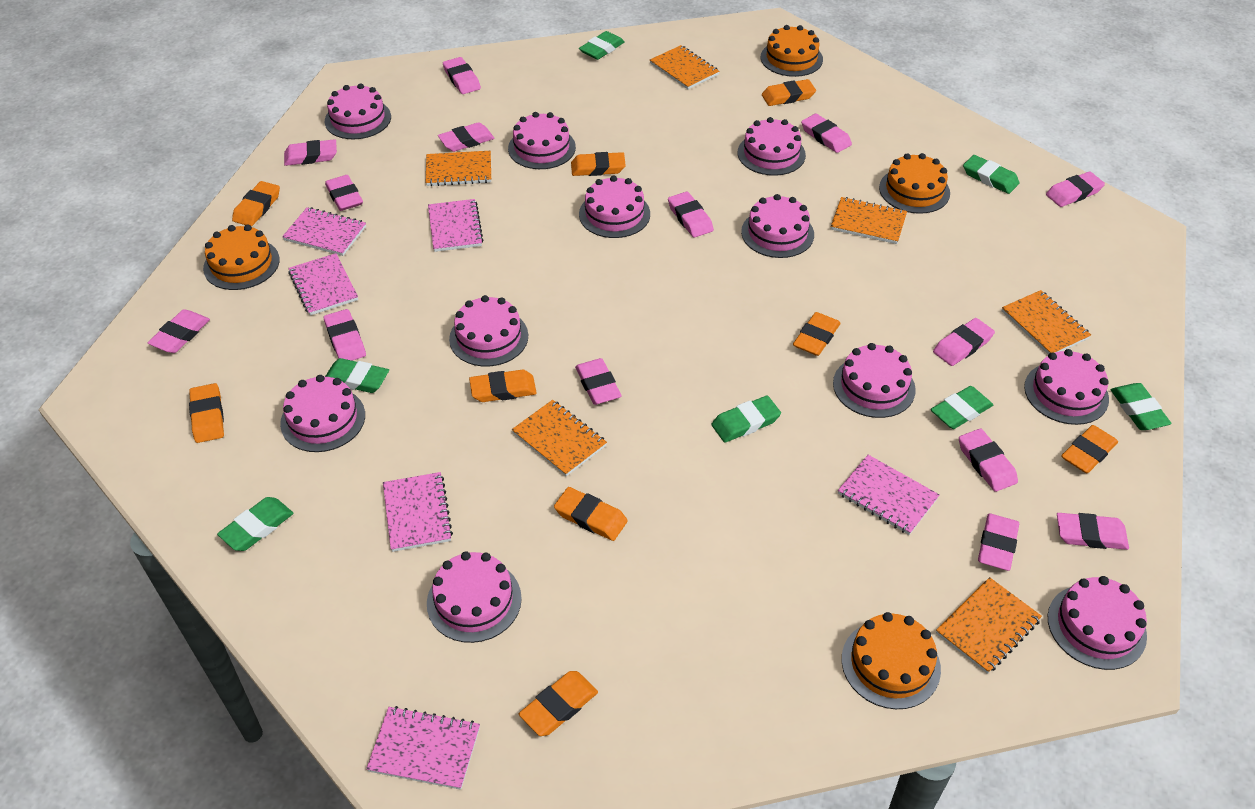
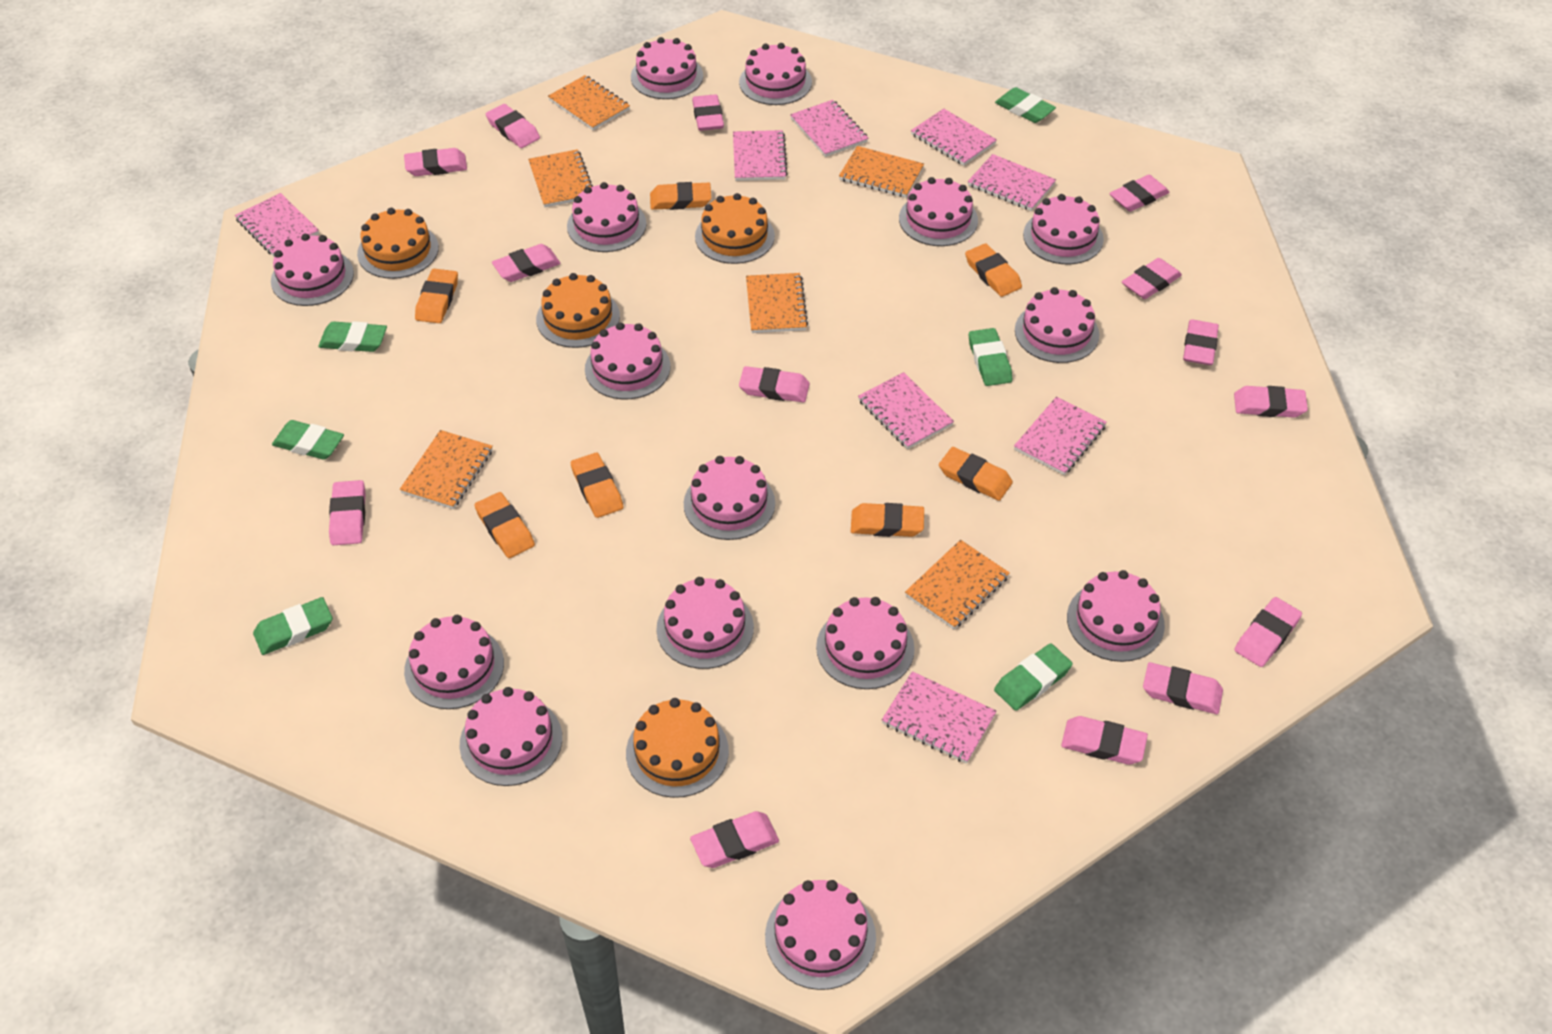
green eraser: 7 -> 6
orange eraser: 9 -> 7
pink cake: 11 -> 15
pink notebook: 6 -> 8

